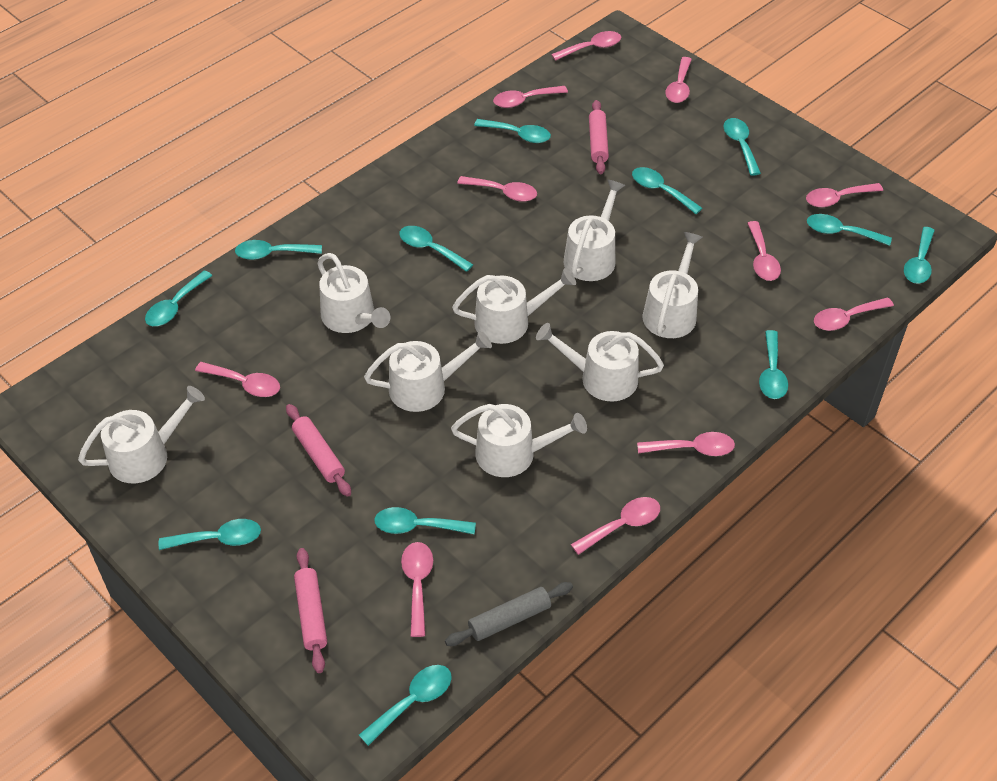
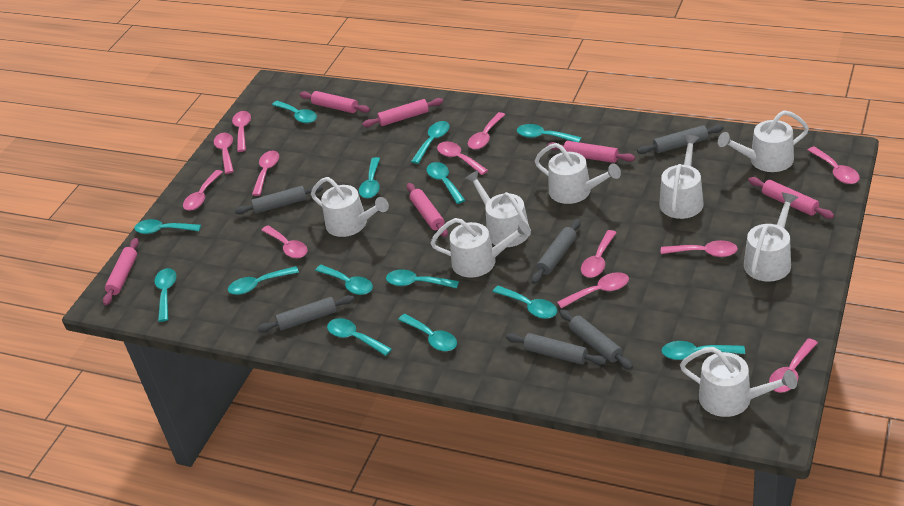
grey rolling pin: 1 -> 6
pink rolling pin: 3 -> 6
pink spoon: 11 -> 12
turquoise spoon: 12 -> 14

